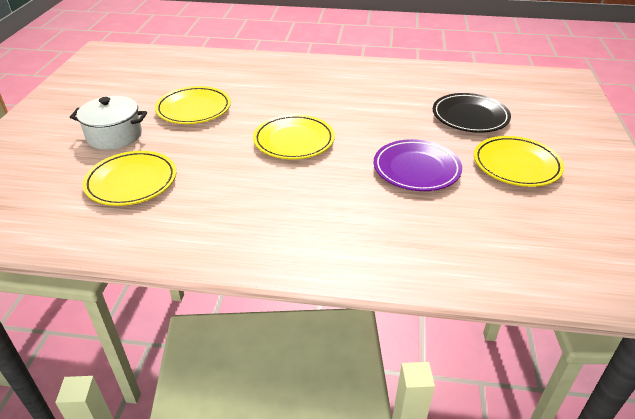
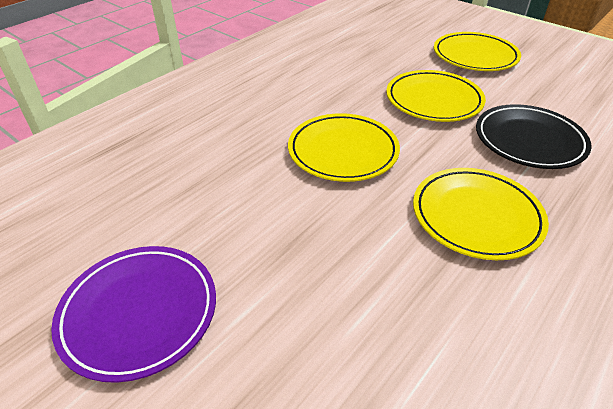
white pot: 1 -> 0

